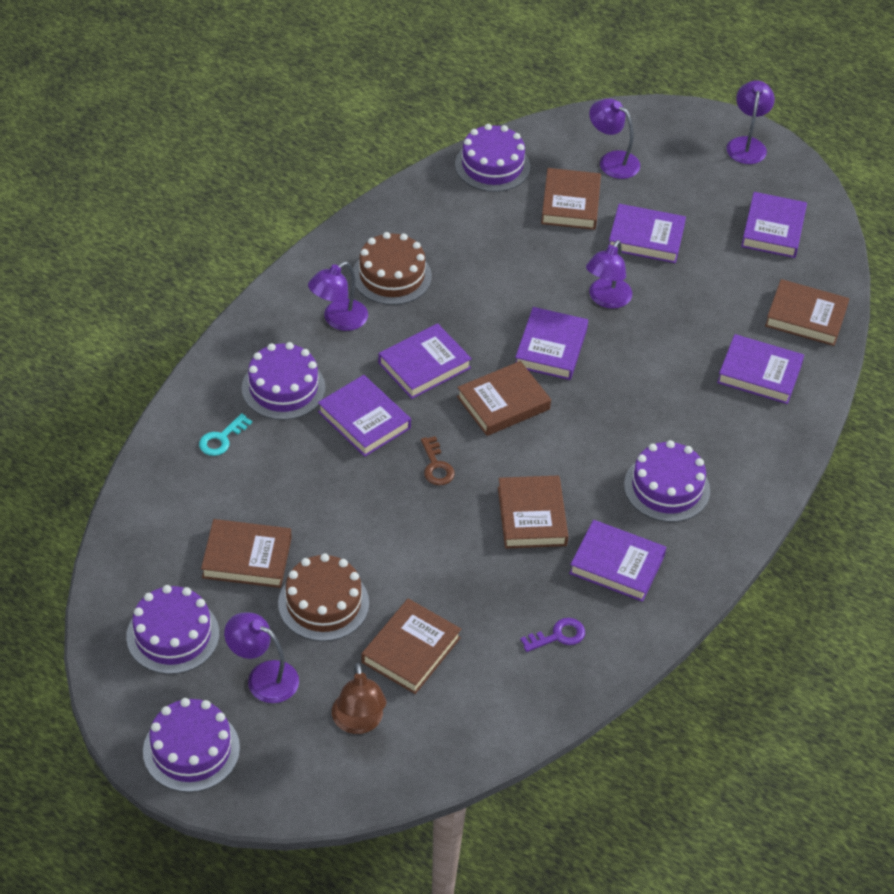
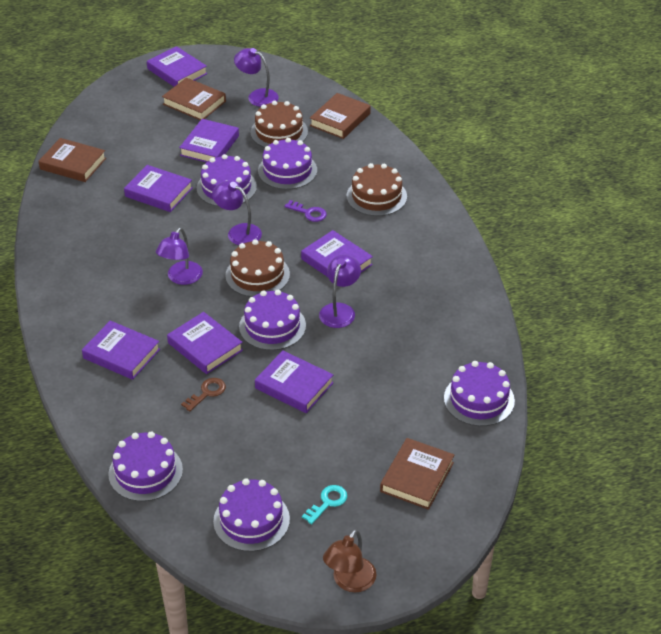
brown book: 6 -> 4
brown cake: 2 -> 3
purple cake: 5 -> 6
purple lamp: 5 -> 4

